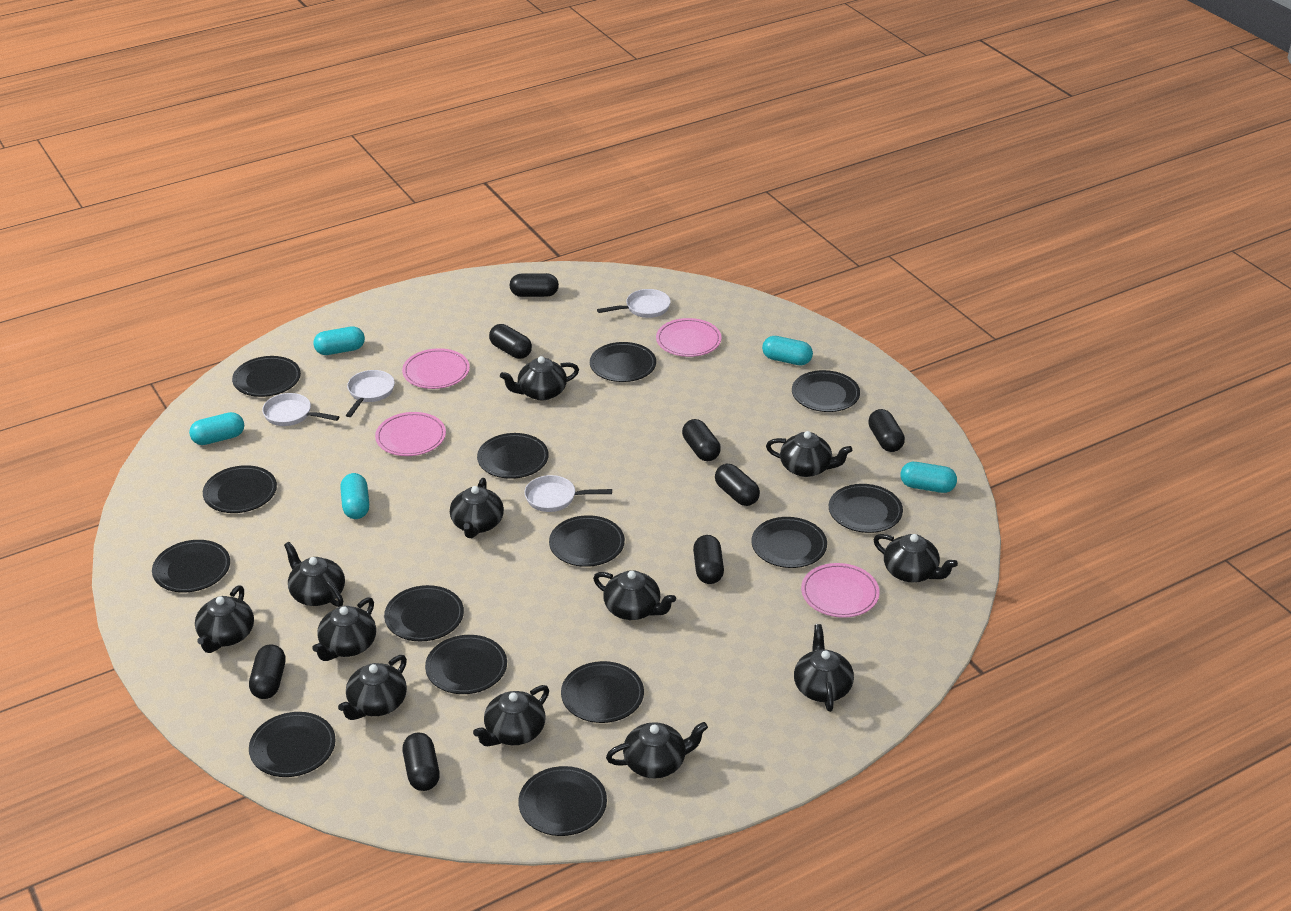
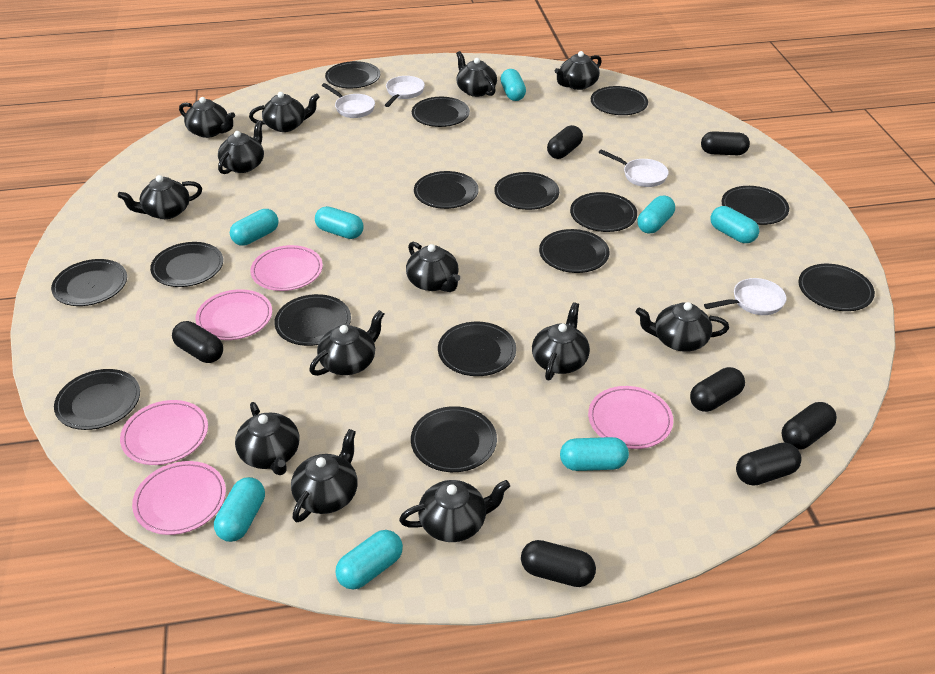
black capsule: 8 -> 7
black plate: 14 -> 15
black teapot: 12 -> 13
pink plate: 4 -> 5
turquoise capsule: 5 -> 8

